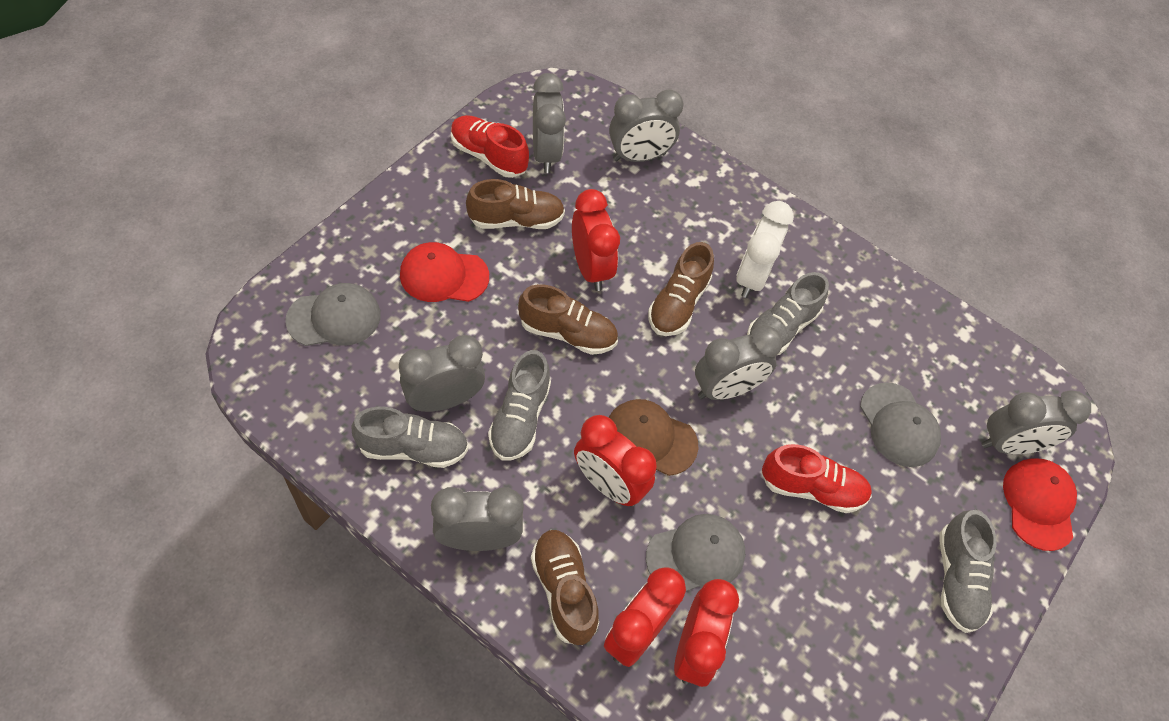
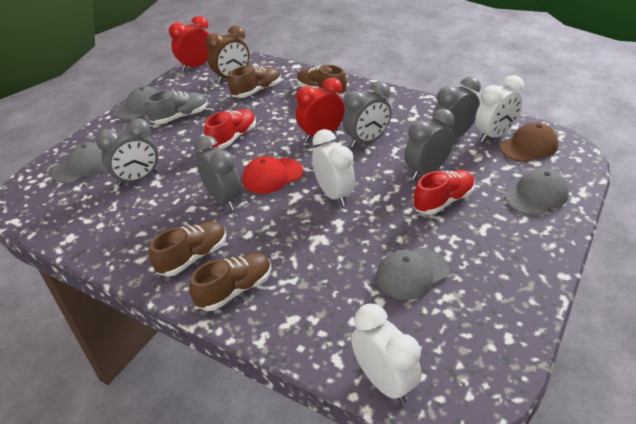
brown clock: 0 -> 1
grey cap: 3 -> 4
grey clock: 6 -> 5
grey shoe: 4 -> 1
red cap: 2 -> 1
red clock: 4 -> 2
white clock: 1 -> 3

